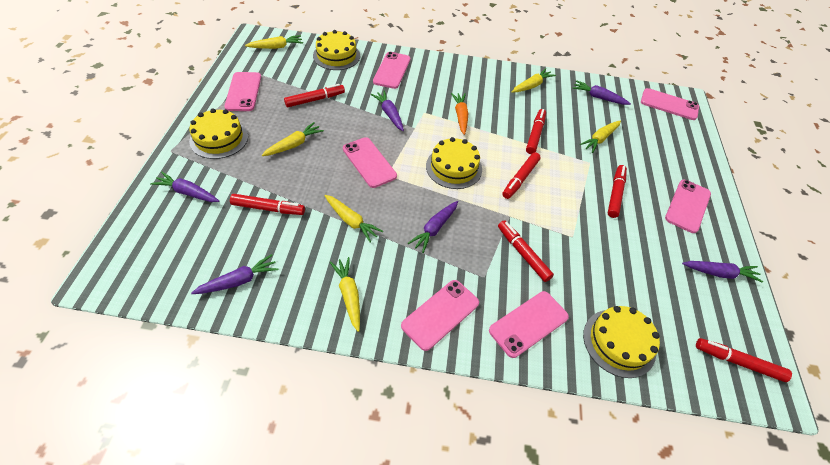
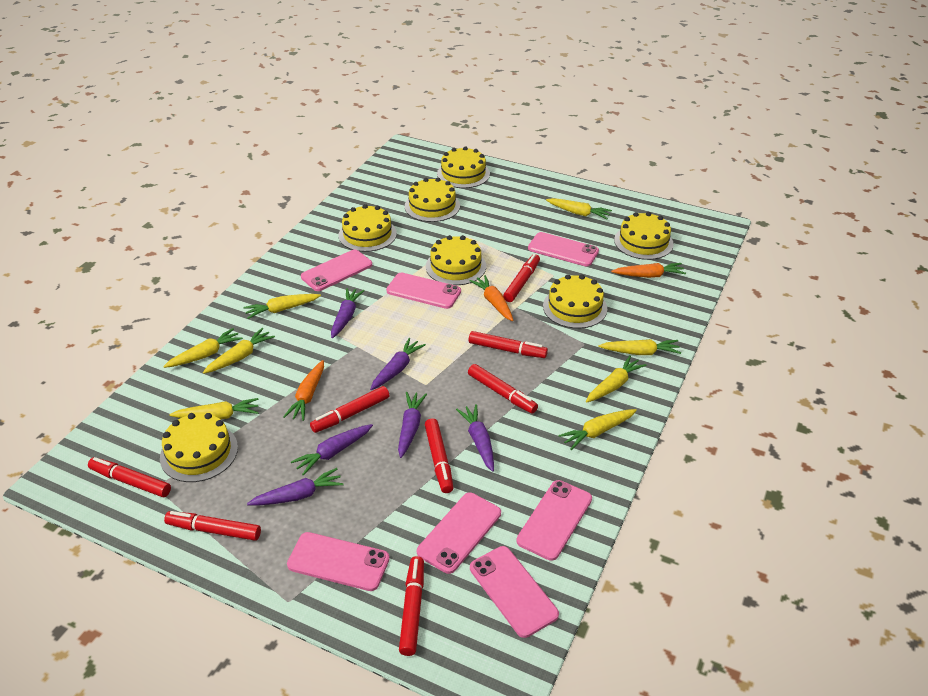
orange carrot: 1 -> 3
red marker: 7 -> 8
yellow cake: 4 -> 7
yellow carrot: 6 -> 8

